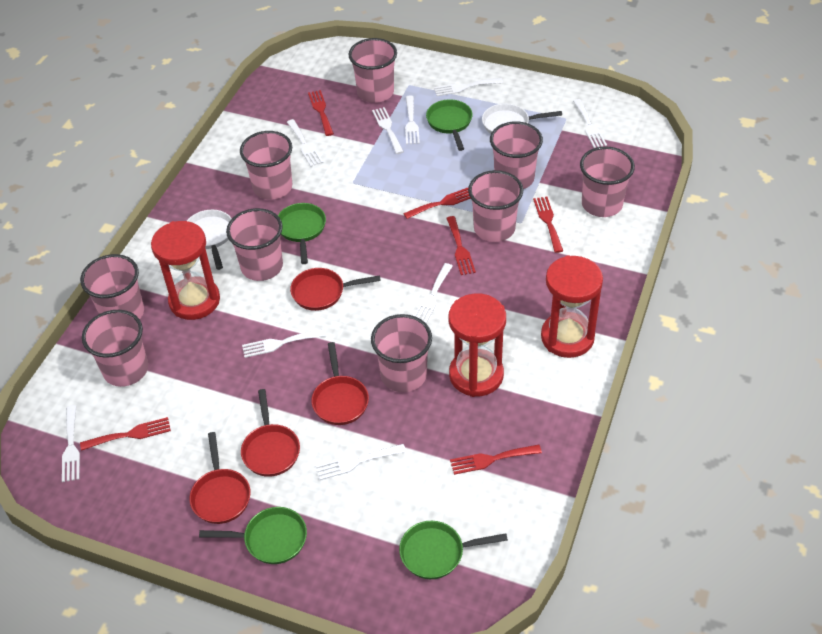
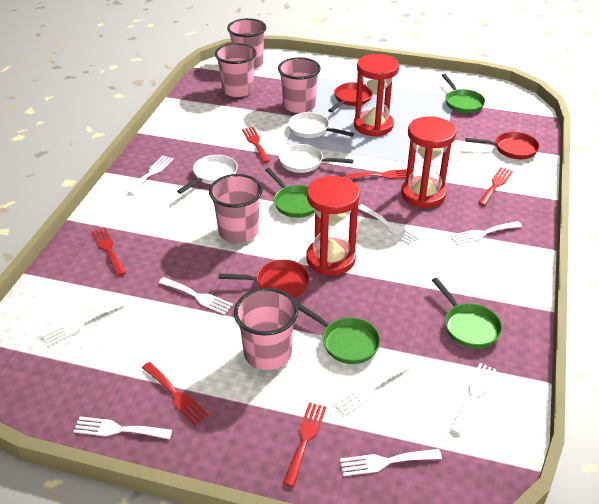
pink cup: 9 -> 5
red pan: 4 -> 3
white pan: 2 -> 3

